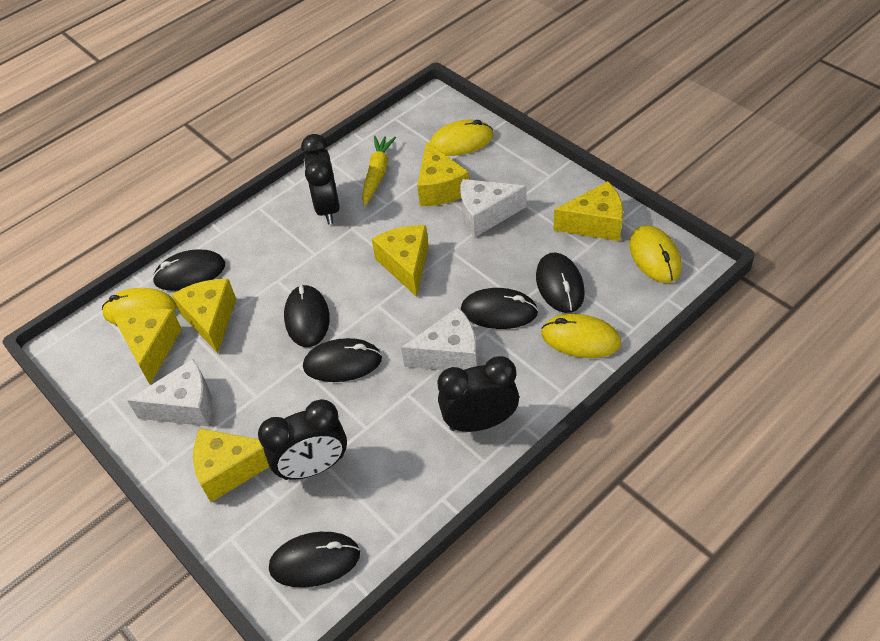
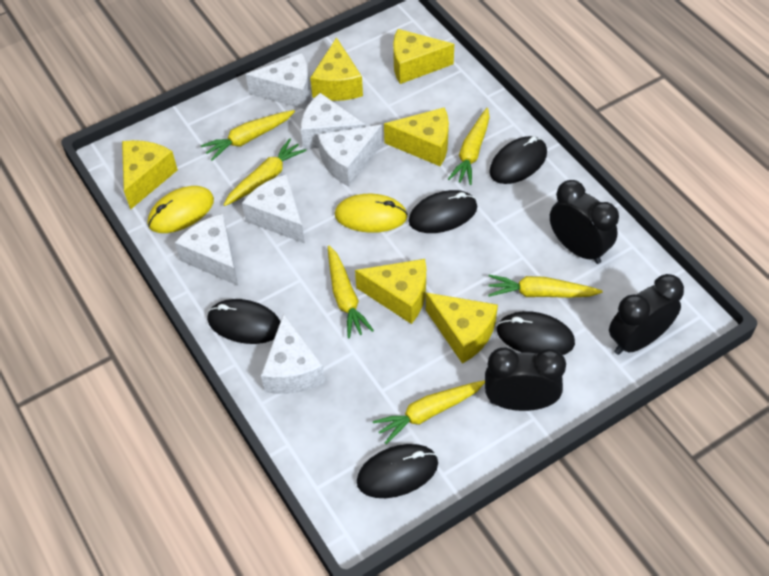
black mouse: 6 -> 5
white cheese: 3 -> 6
yellow carrot: 1 -> 6
yellow mouse: 4 -> 2

